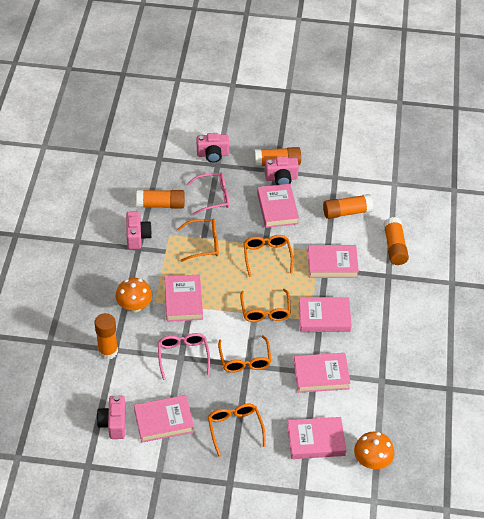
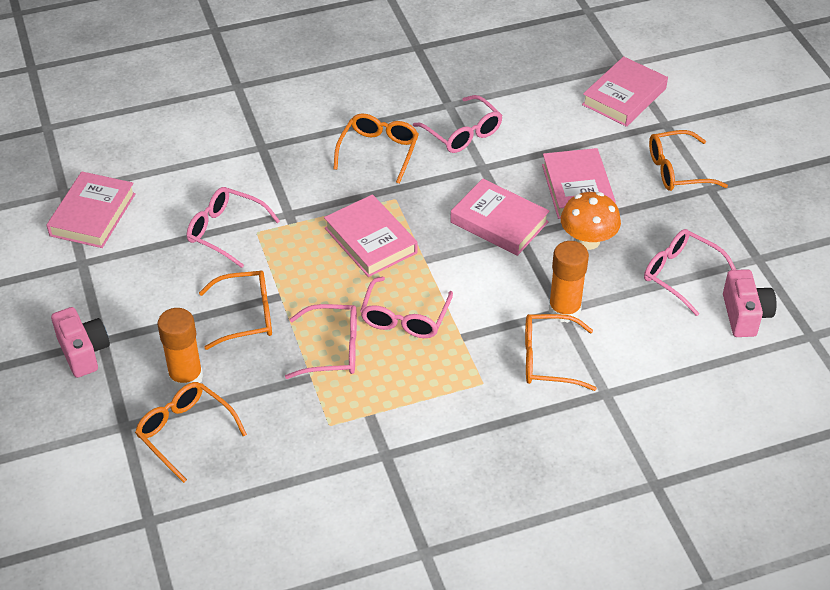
orange glue stick: 5 -> 2
orange mushroom: 2 -> 1
pink book: 7 -> 5
pink camera: 4 -> 2
pink glasses: 2 -> 5

